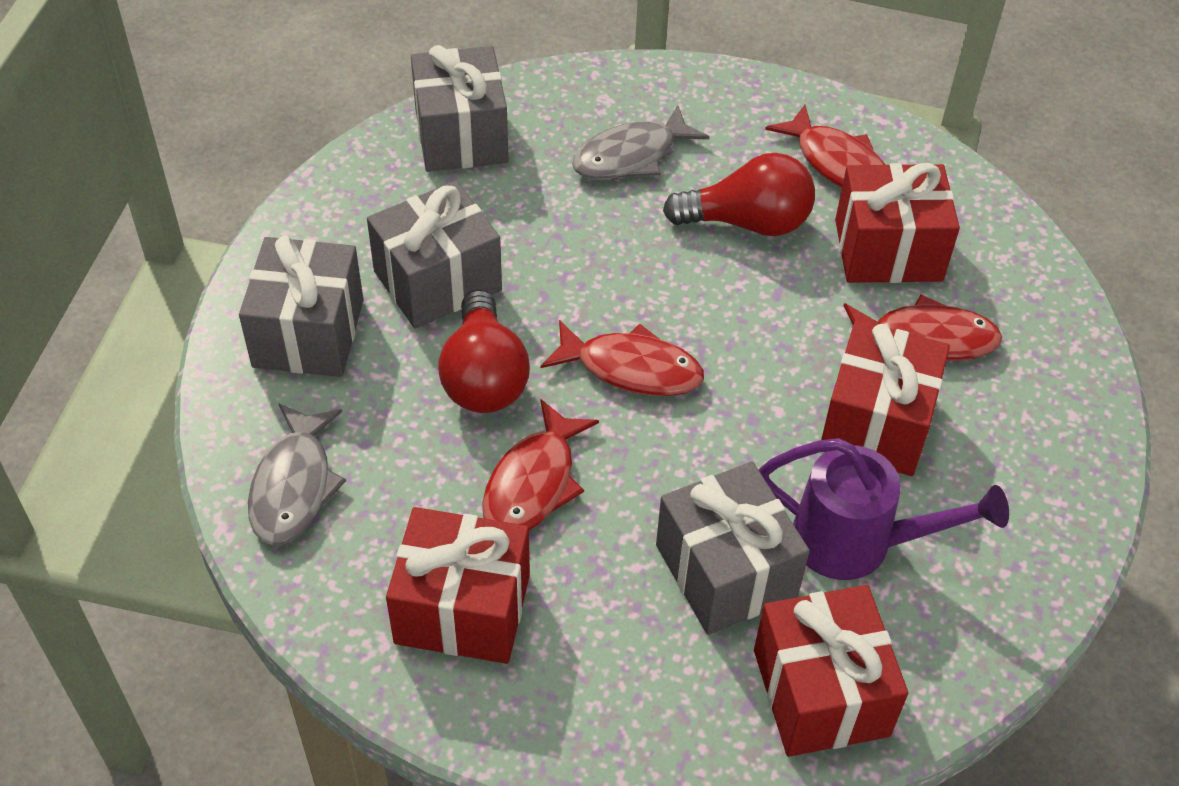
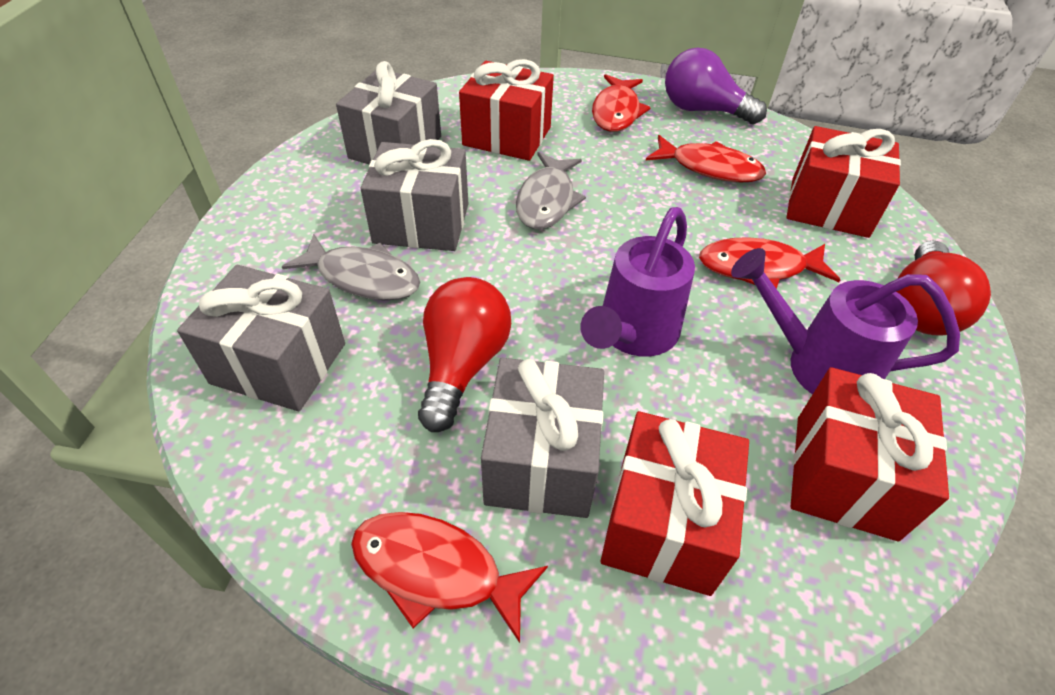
purple light bulb: 0 -> 1
purple watering can: 1 -> 2

